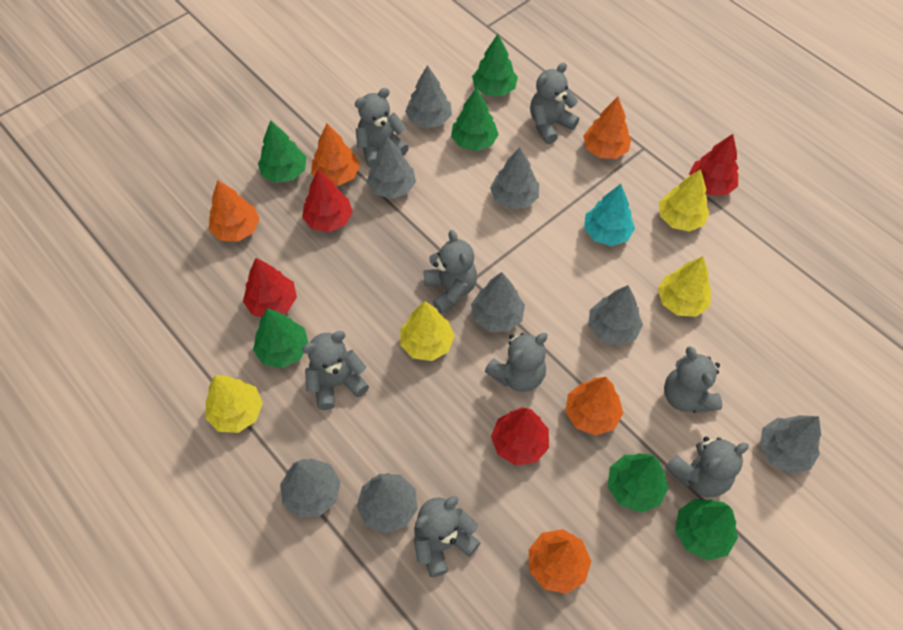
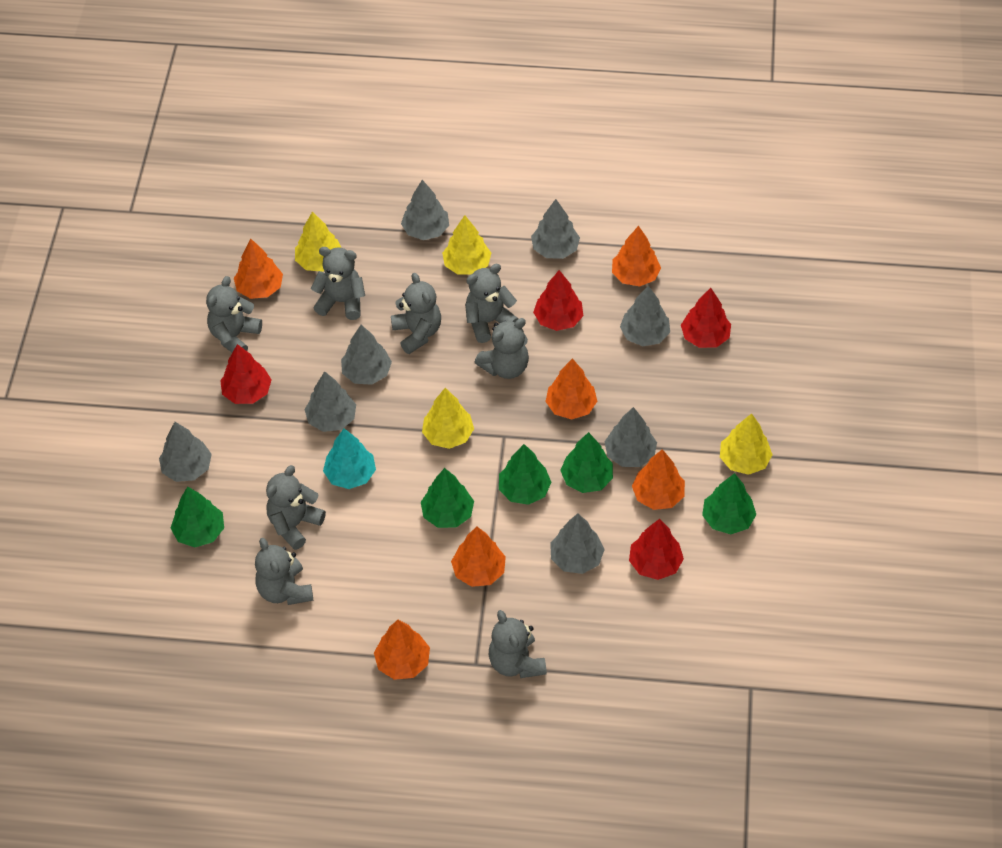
green tree: 6 -> 5
orange tree: 5 -> 6

